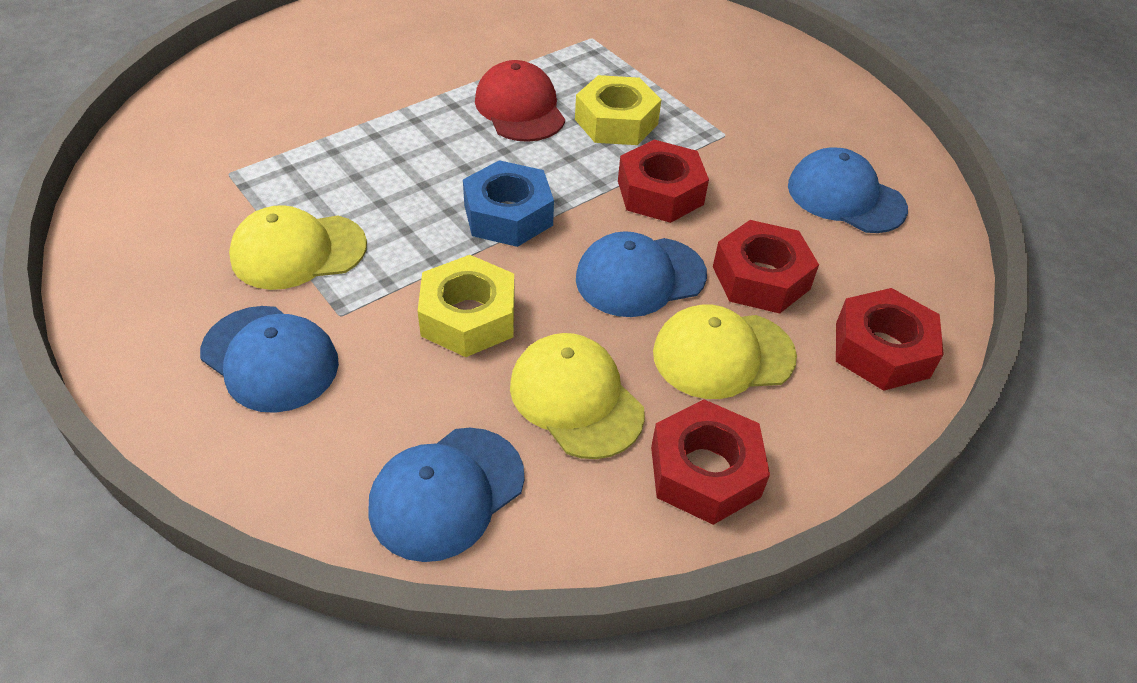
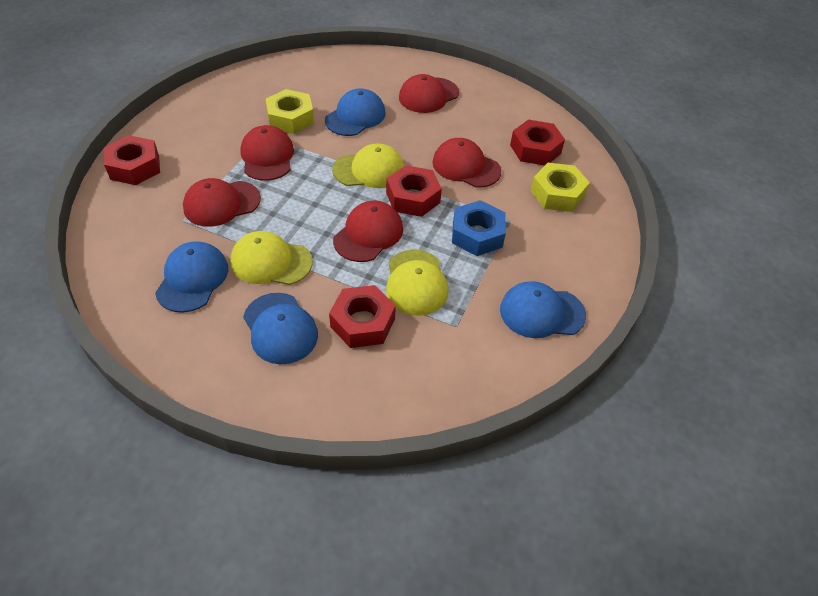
red cap: 1 -> 5

